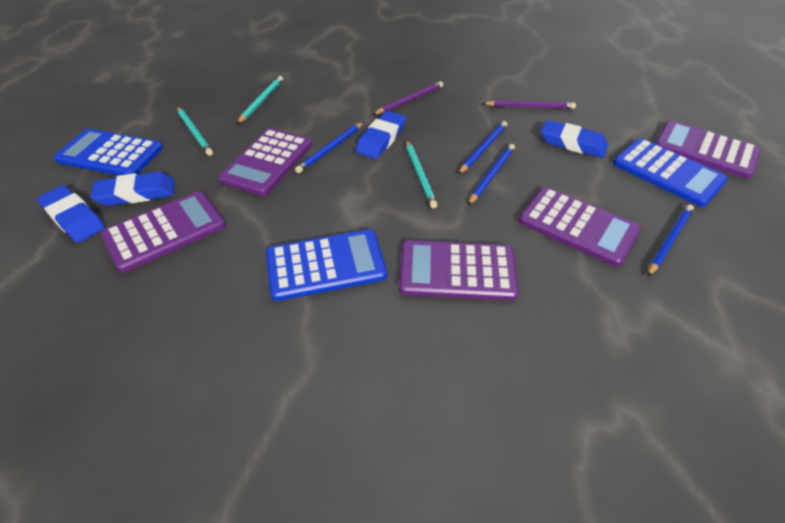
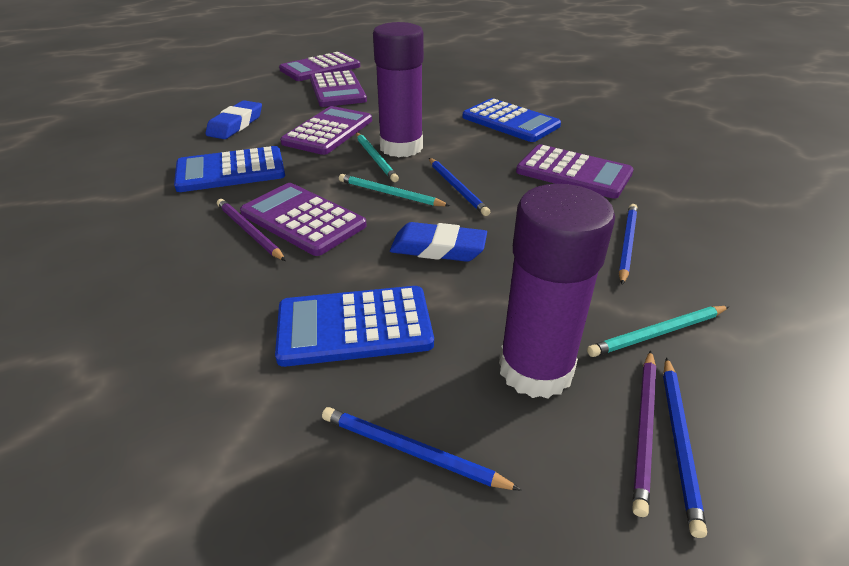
blue eraser: 4 -> 2
purple glue stick: 0 -> 2

